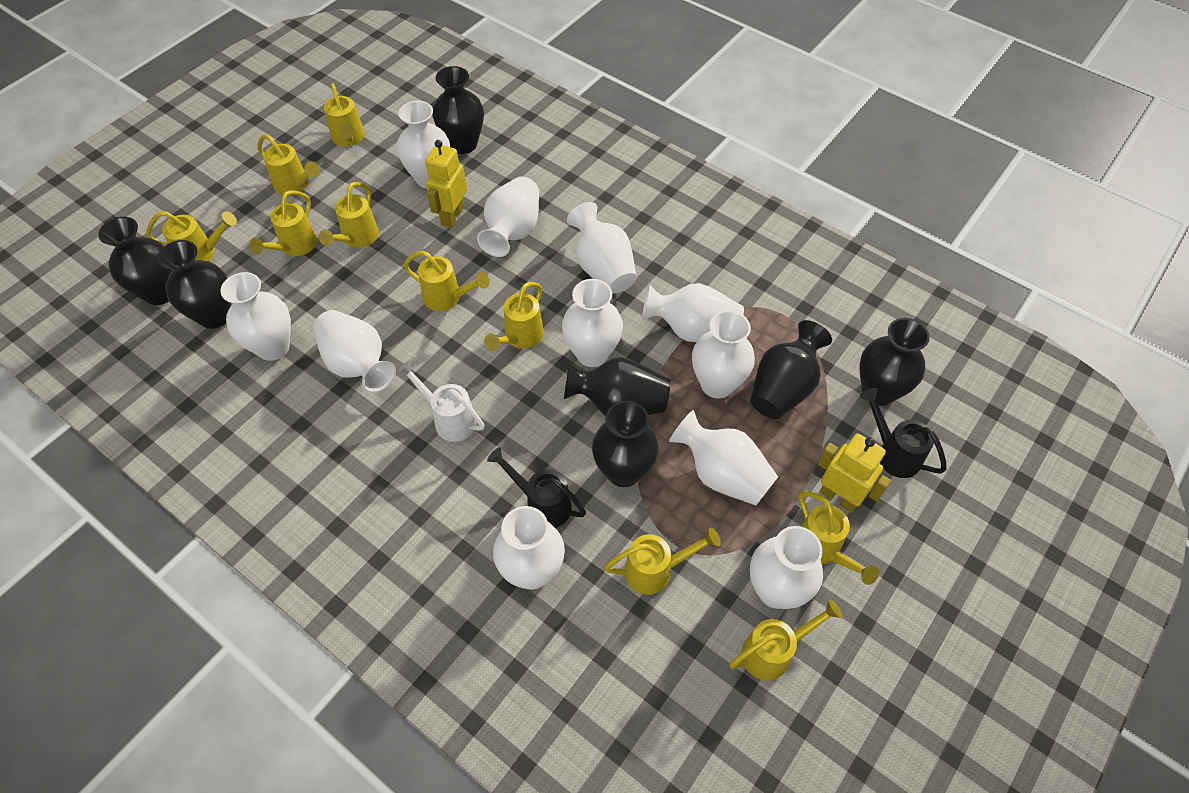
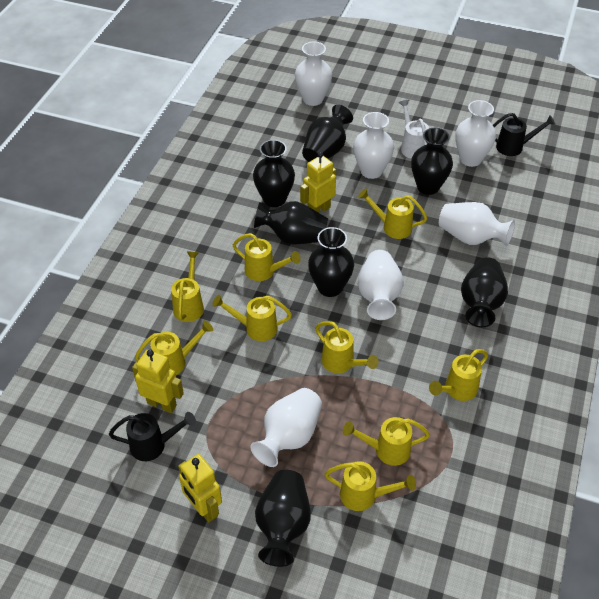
white vase: 11 -> 6
yellow robot: 2 -> 3
yellow watering can: 10 -> 9

